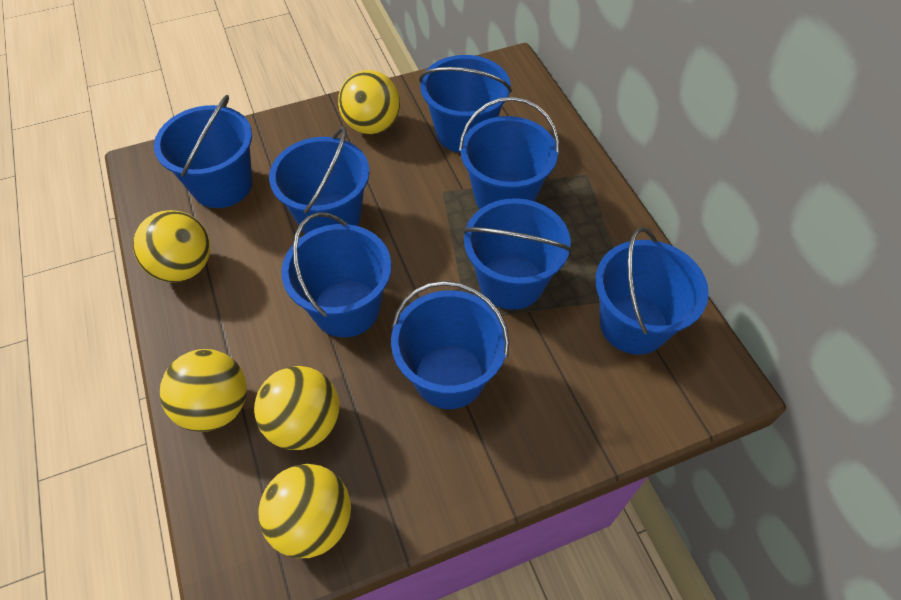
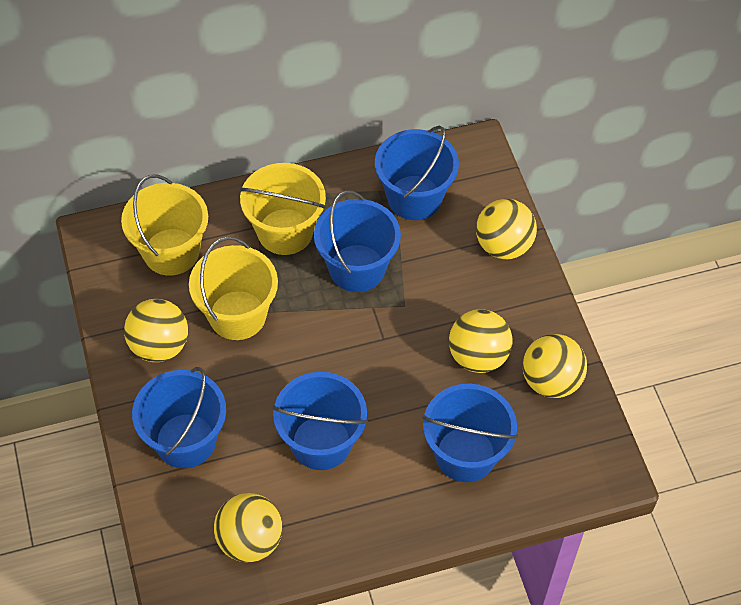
blue bucket: 8 -> 5
yellow bucket: 0 -> 3

